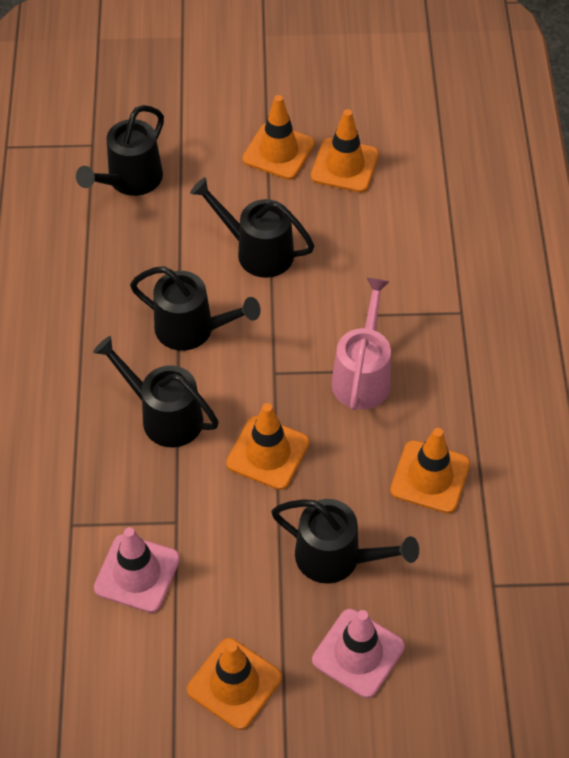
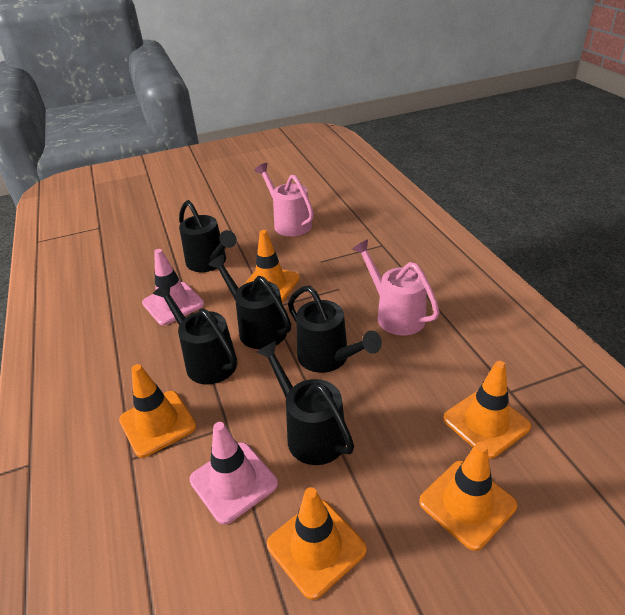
pink watering can: 1 -> 2

